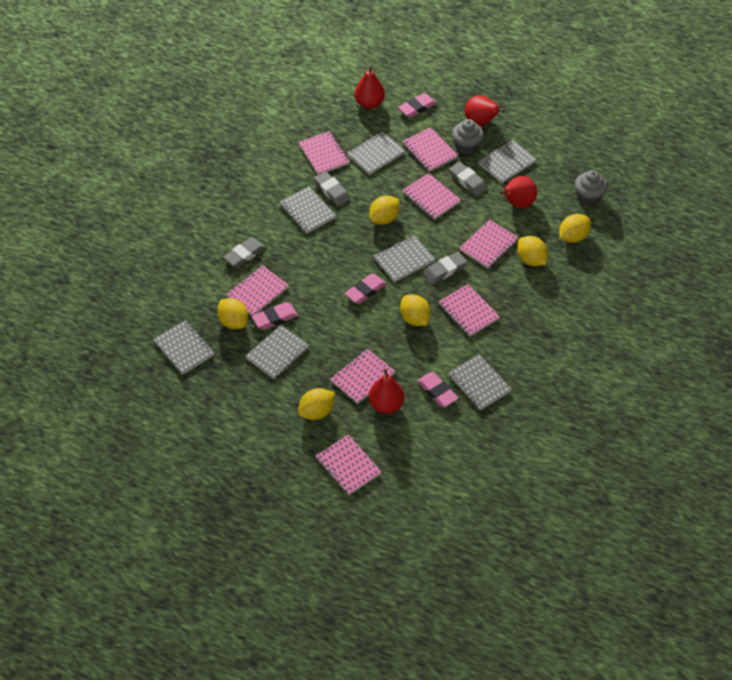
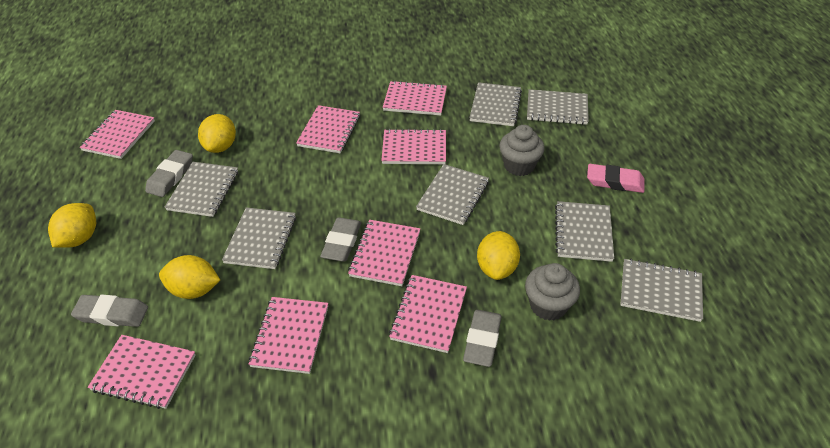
pink eraser: 4 -> 1
red pear: 4 -> 0
yellow lemon: 6 -> 4

